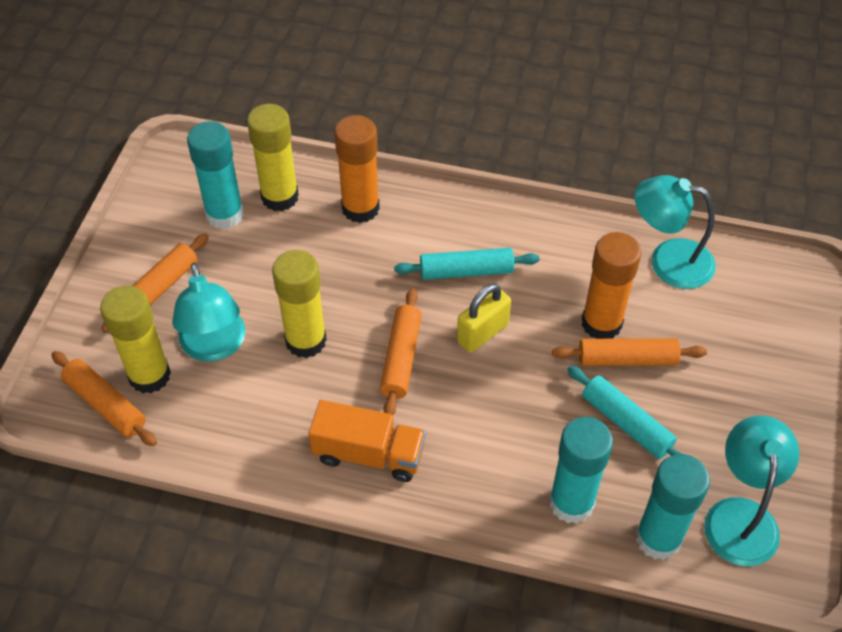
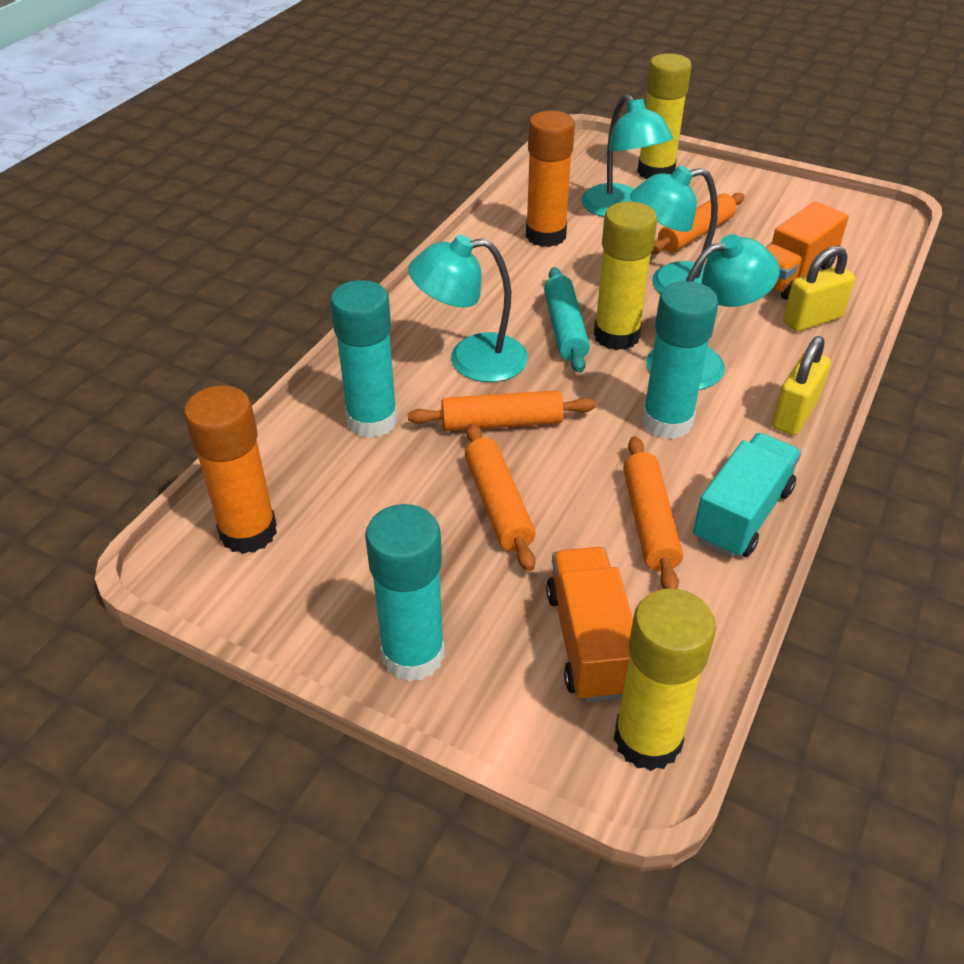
orange truck: 1 -> 2
turquoise lamp: 3 -> 4
turquoise rolling pin: 2 -> 1
turquoise truck: 0 -> 1
yellow padlock: 1 -> 2

